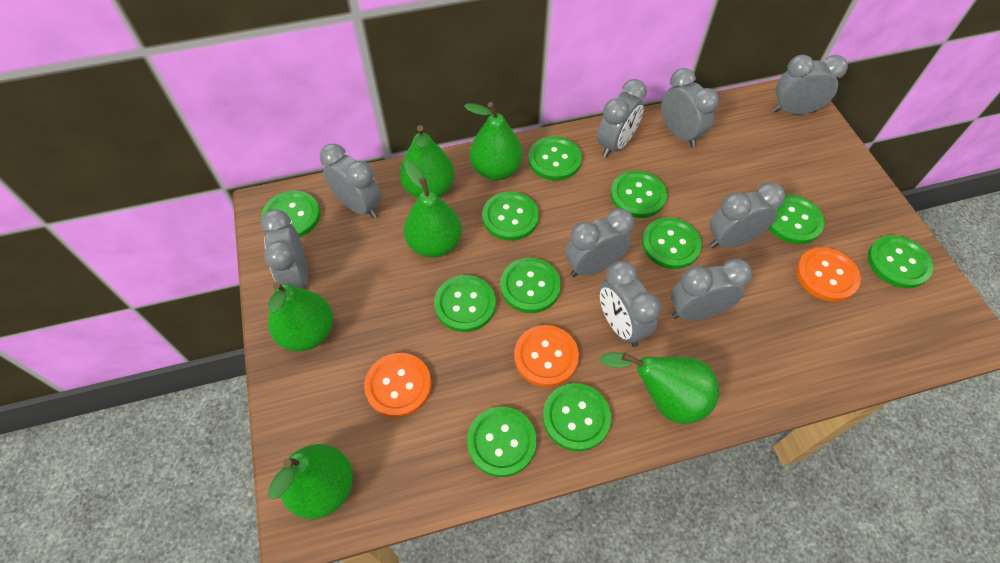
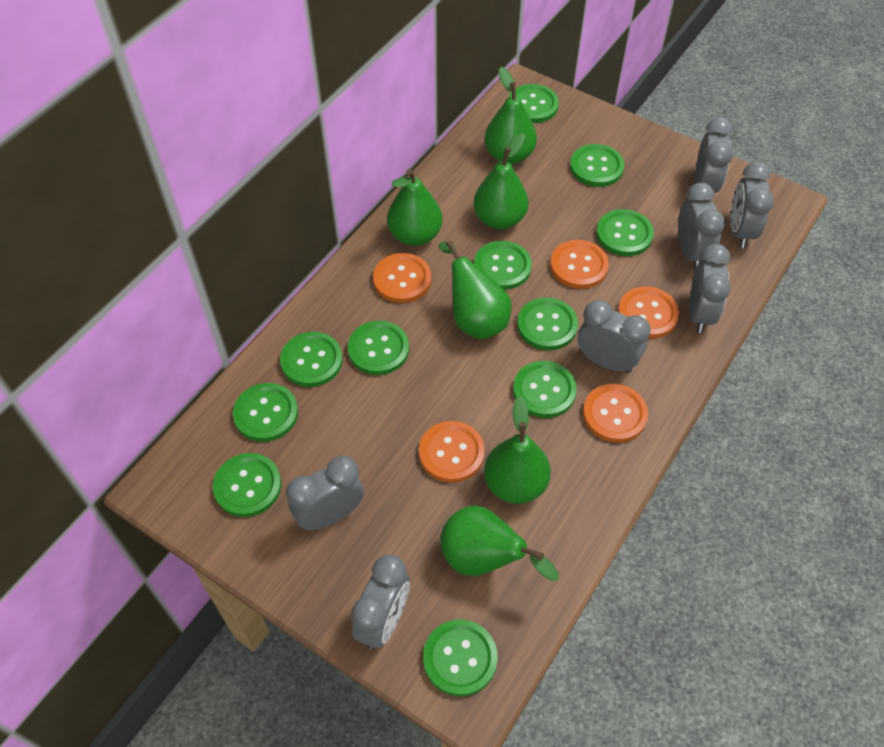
grey clock: 9 -> 7
orange button: 3 -> 5

